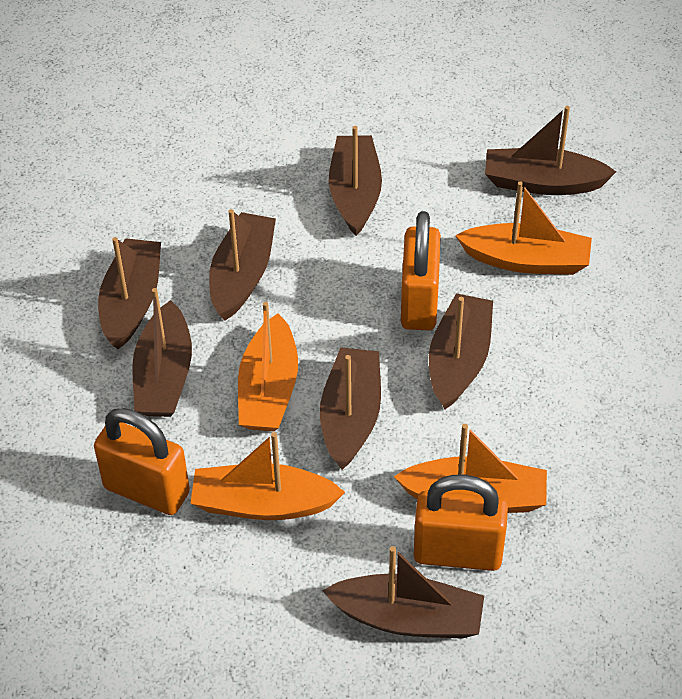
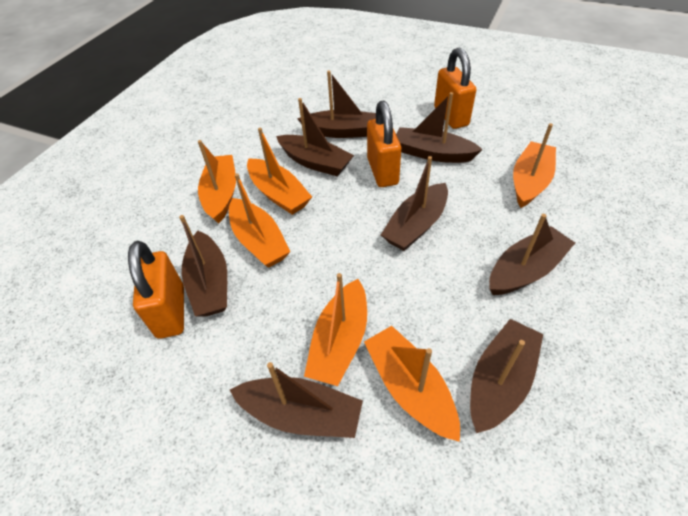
orange boat: 4 -> 6

